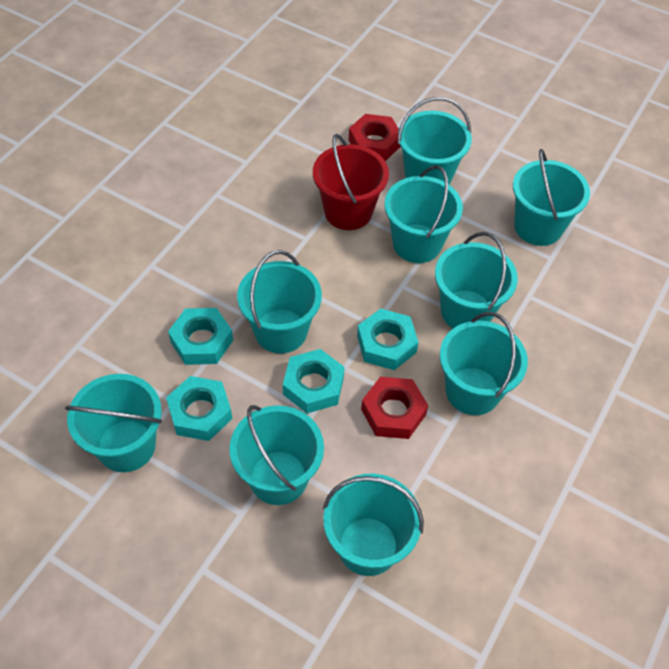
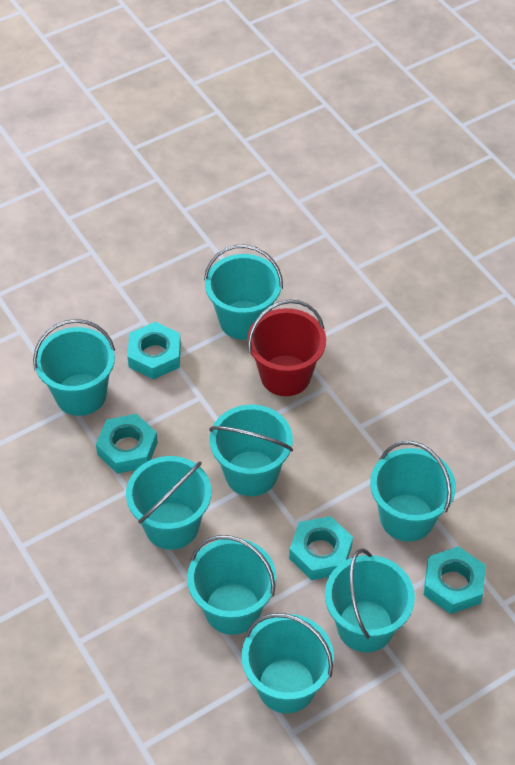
red nut: 2 -> 0
turquoise bucket: 9 -> 8

